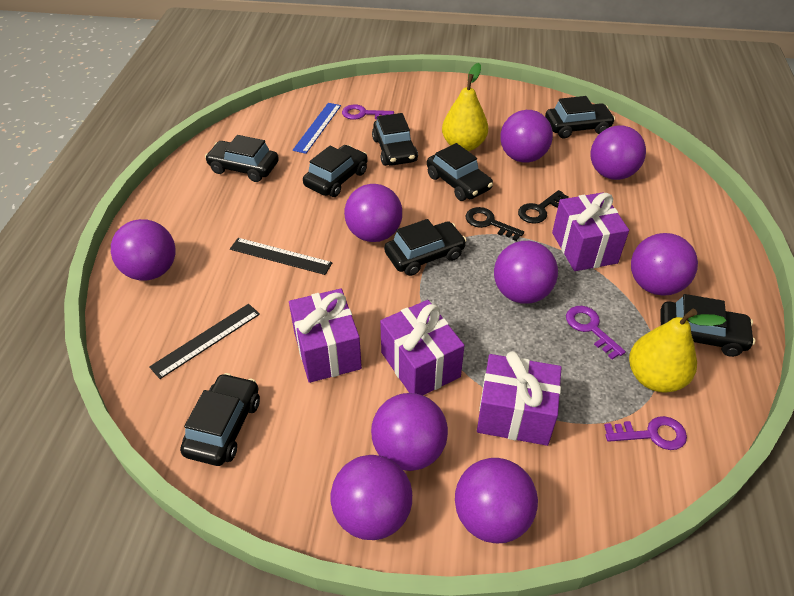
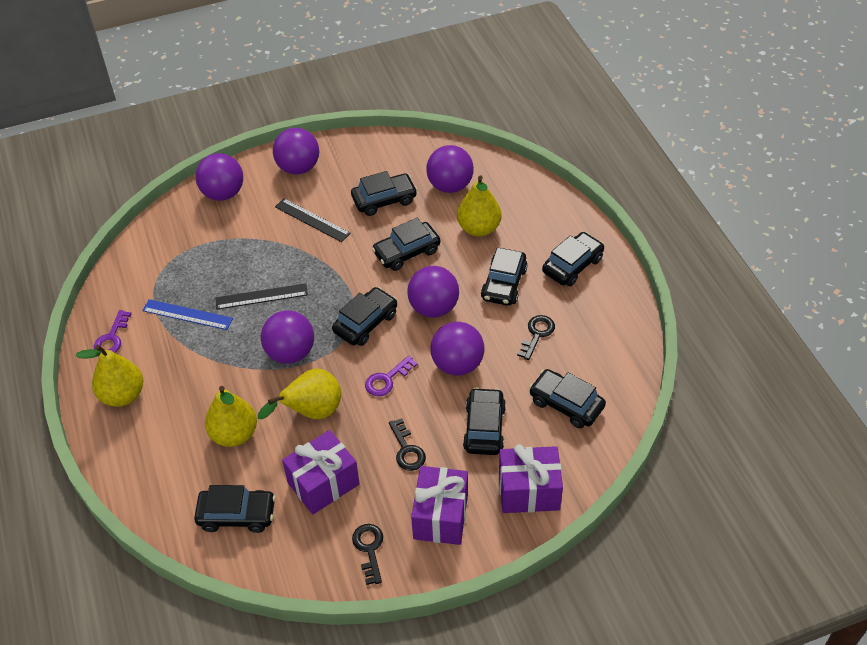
black key: 2 -> 3
purple ball: 9 -> 6
purple gift: 4 -> 3
purple key: 3 -> 2
yellow pear: 2 -> 4

